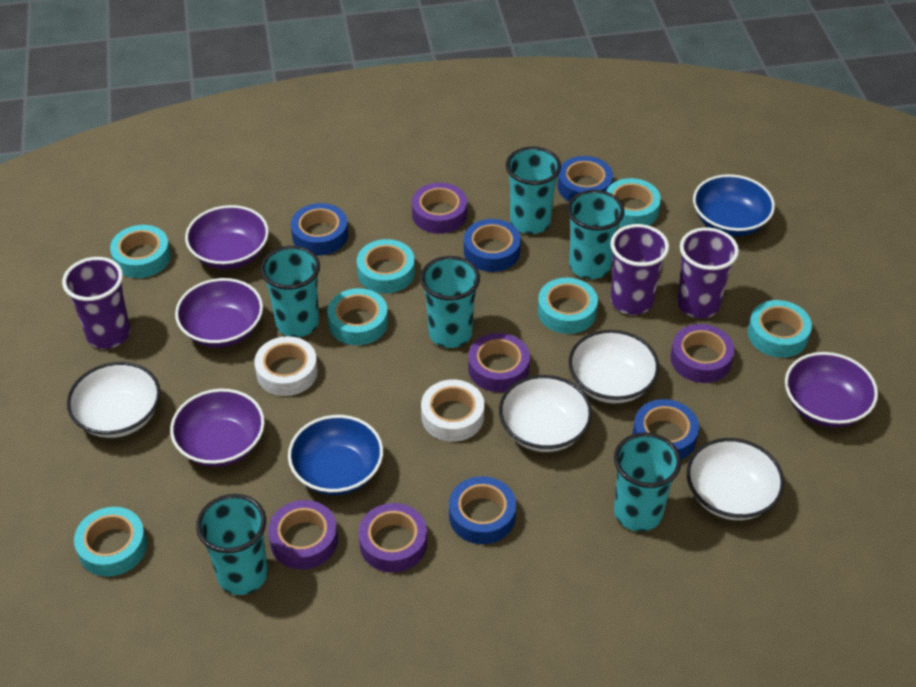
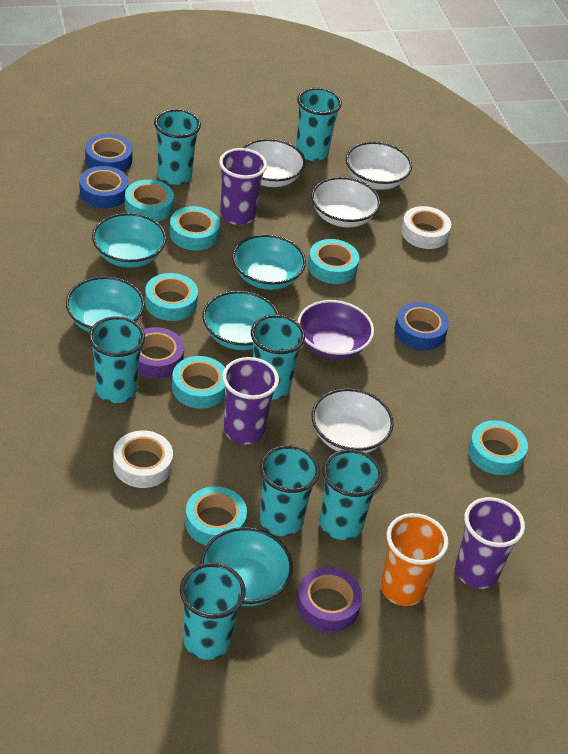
blue bowl: 2 -> 0
blue tape: 5 -> 3
orange cup: 0 -> 1
purple bowl: 4 -> 1
purple tape: 5 -> 2
turquoise bowl: 0 -> 5
turquoise cup: 6 -> 7

